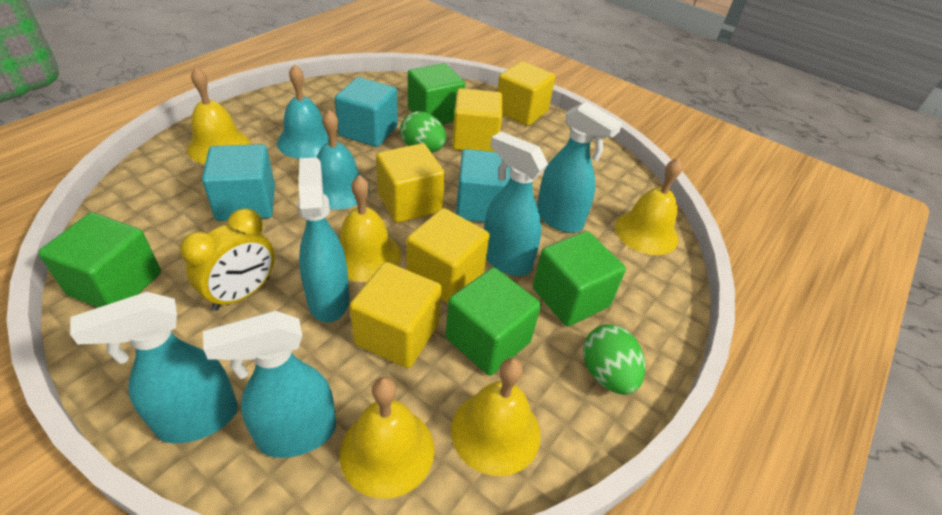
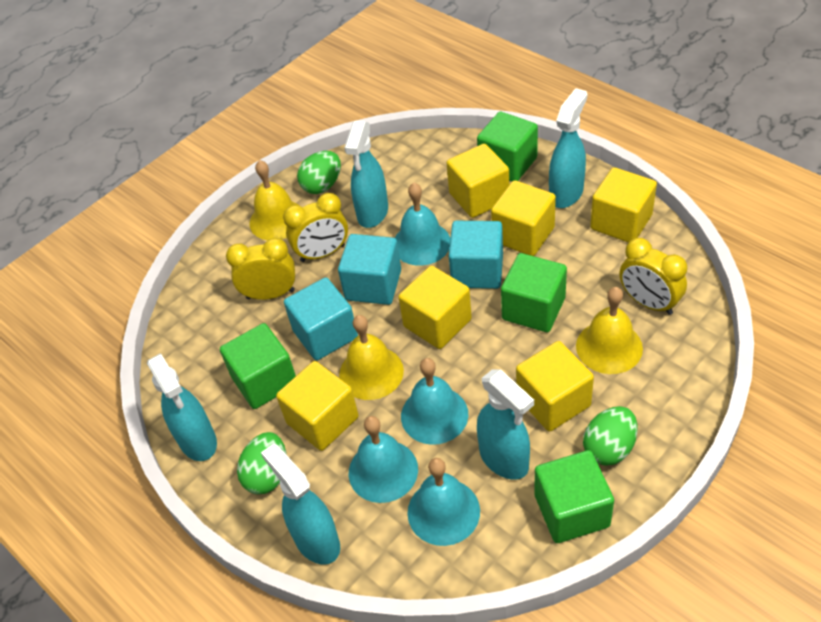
green egg: 2 -> 3
turquoise bell: 2 -> 4
yellow bell: 5 -> 3
yellow clock: 1 -> 3
yellow cube: 5 -> 6

